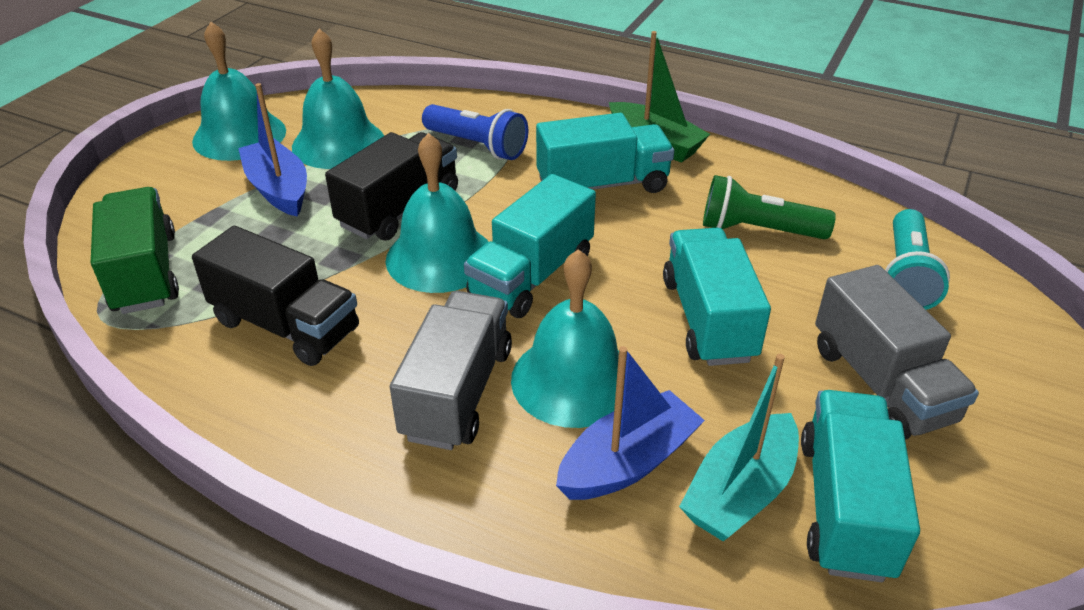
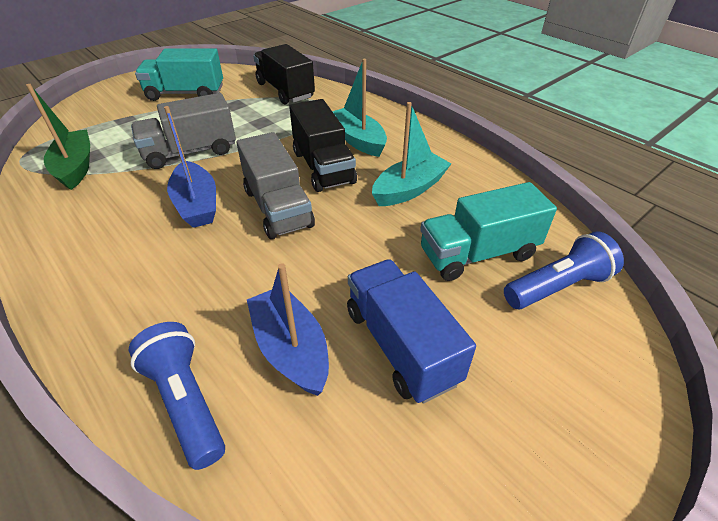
blue flashlight: 1 -> 2
blue truck: 0 -> 1
green flashlight: 1 -> 0
green truck: 1 -> 0
turquoise bell: 4 -> 0
turquoise boat: 1 -> 2
turquoise flashlight: 1 -> 0
turquoise truck: 4 -> 2

